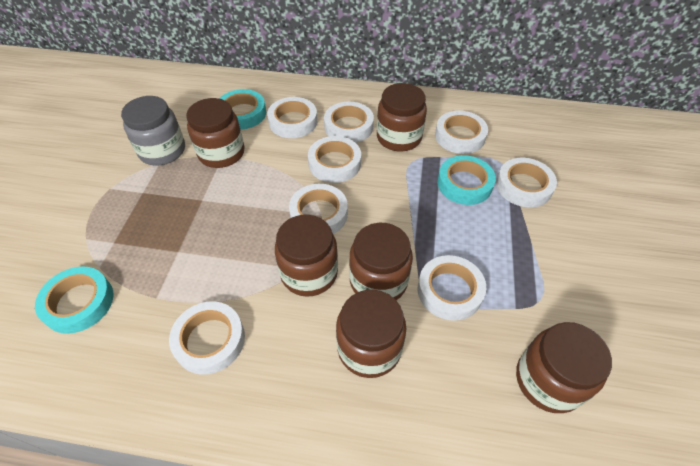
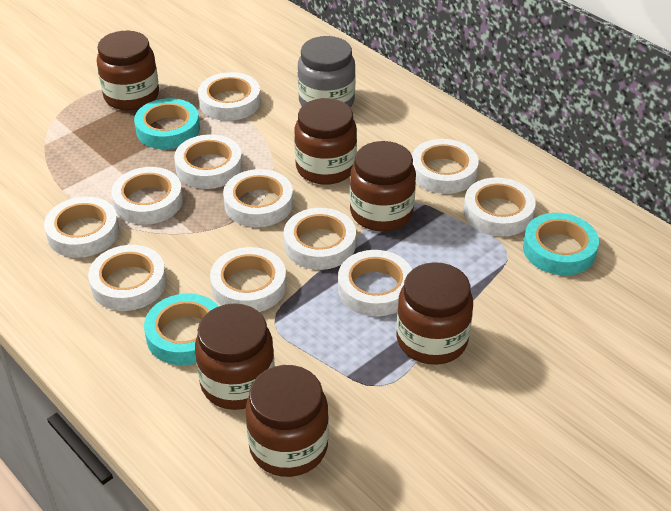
white tape: 8 -> 11

